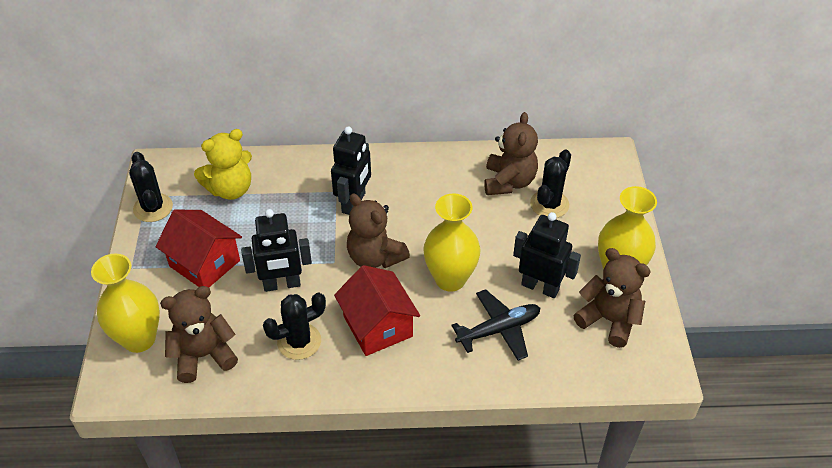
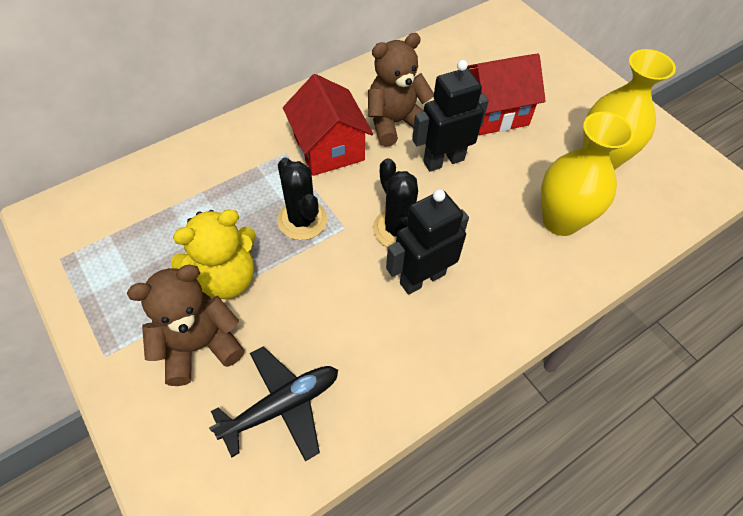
black cactus: 3 -> 2
black robot: 3 -> 2
brown teddy bear: 4 -> 2
yellow vase: 3 -> 2

